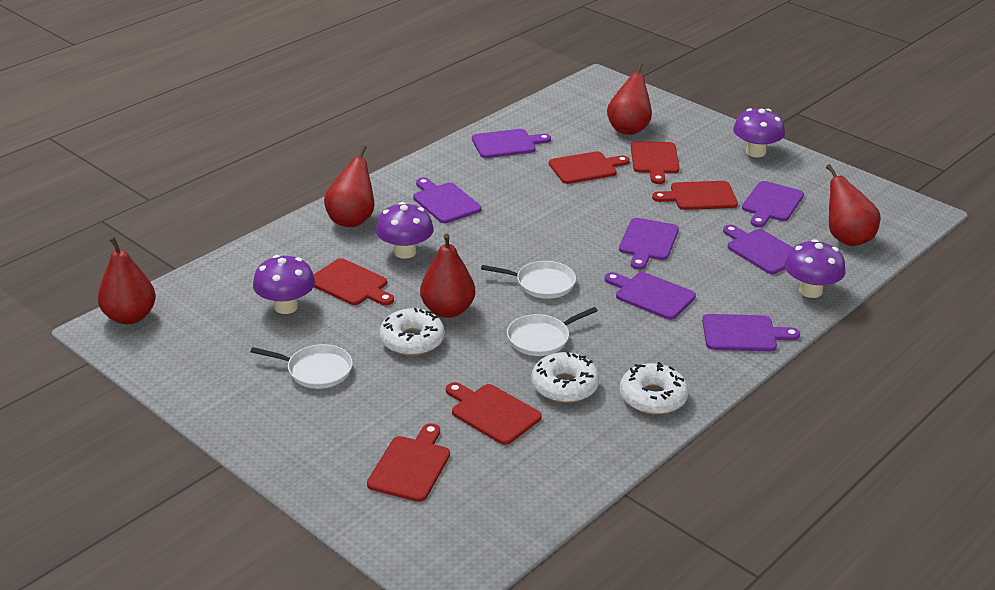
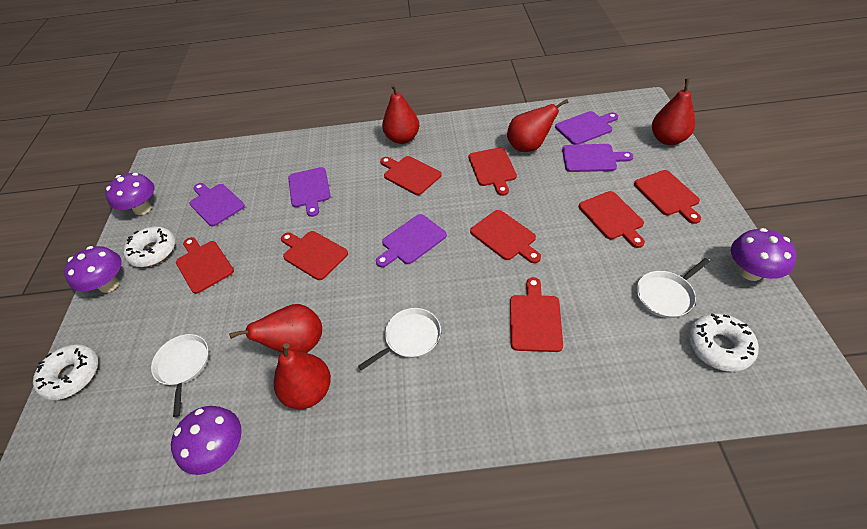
purple cutting board: 7 -> 5
red cutting board: 6 -> 8

